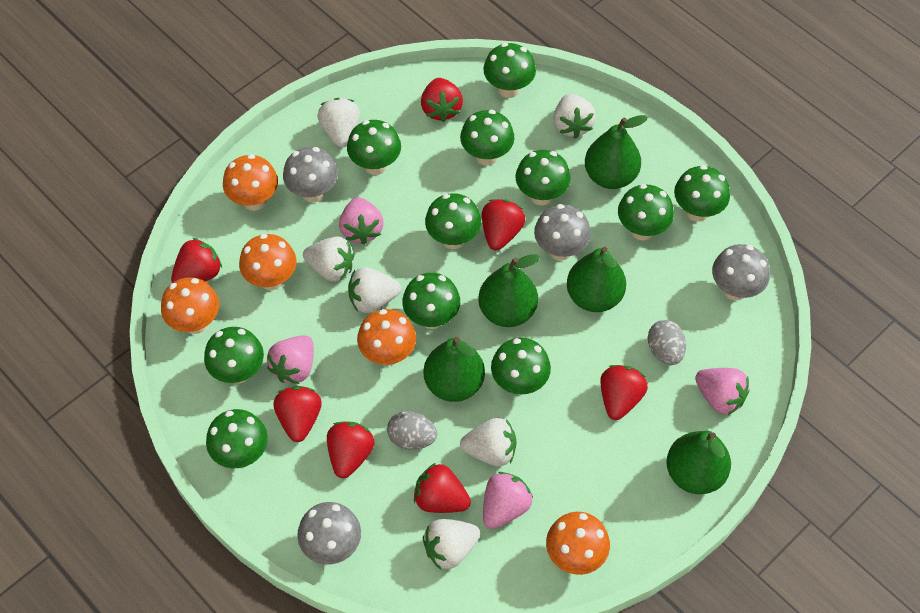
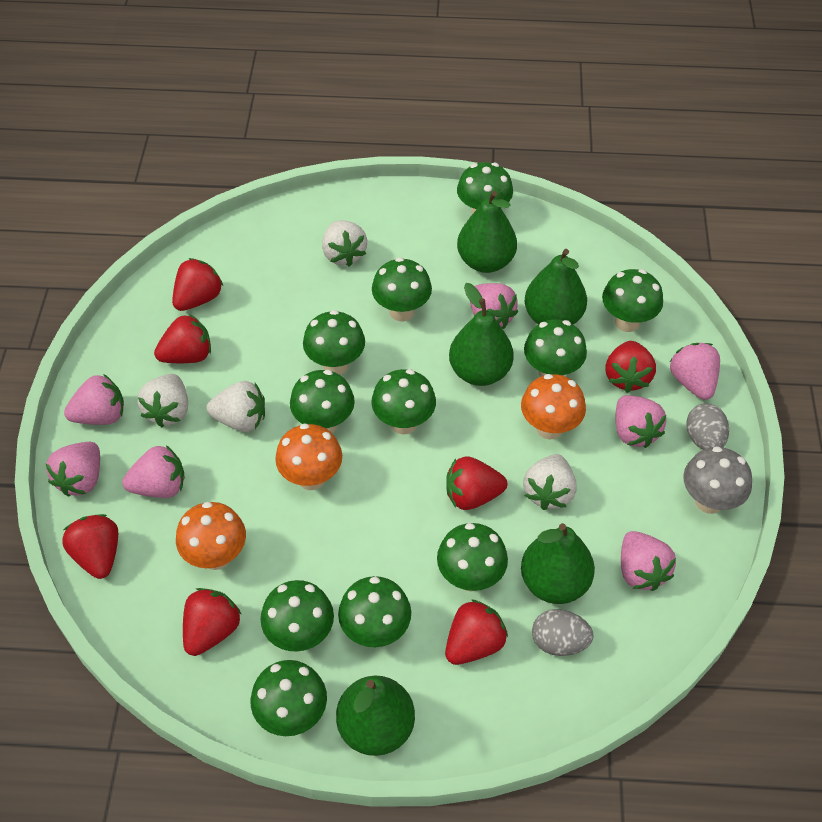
grey mushroom: 4 -> 1
orange mushroom: 5 -> 3
pink strawberry: 4 -> 7
white strawberry: 6 -> 4

